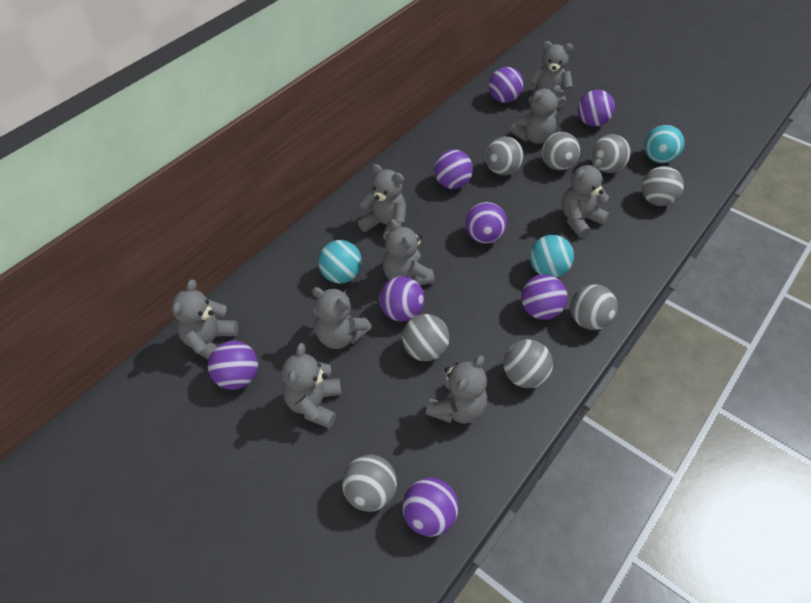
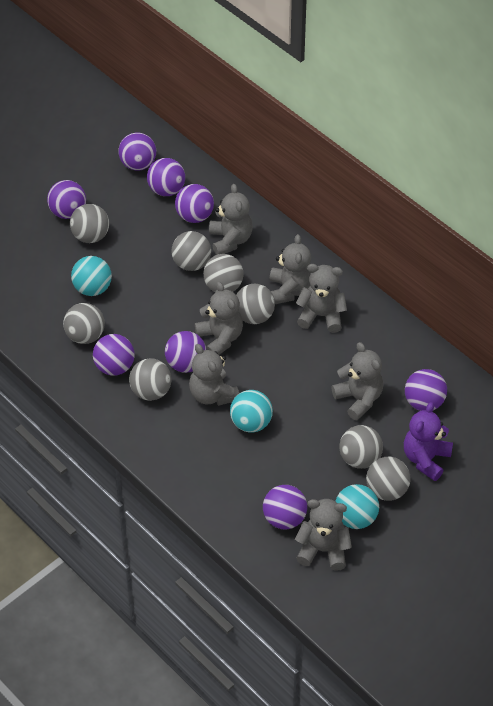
grey teddy bear: 9 -> 7
purple teddy bear: 0 -> 1

